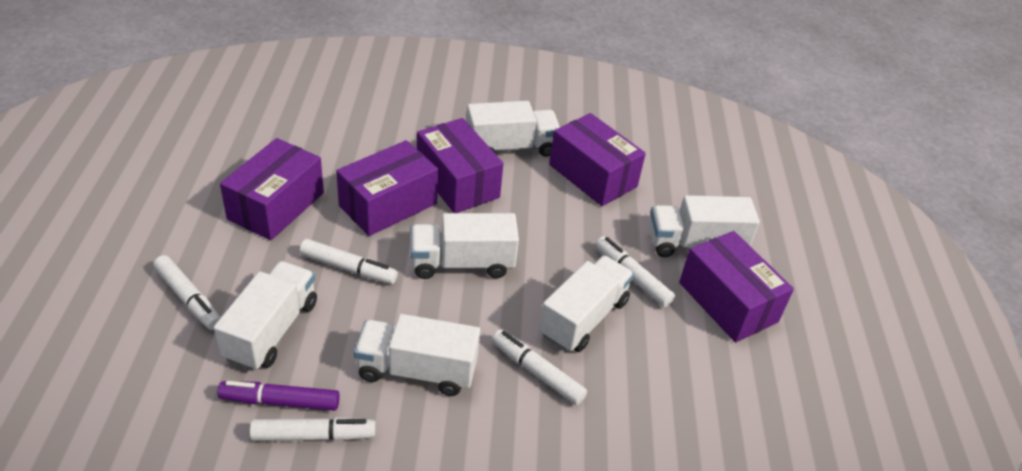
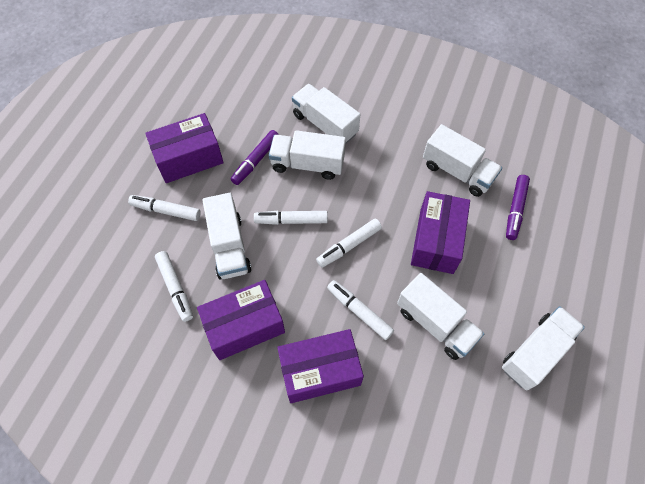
purple box: 5 -> 4
purple marker: 1 -> 2

